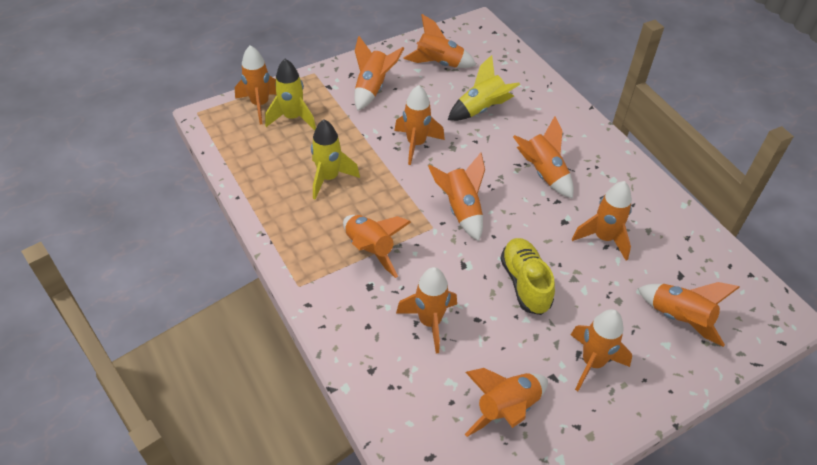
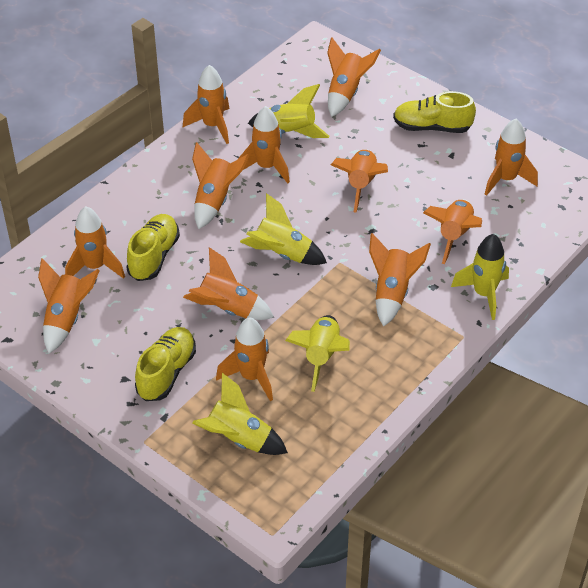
yellow rocket: 3 -> 5
yellow shoe: 1 -> 3

